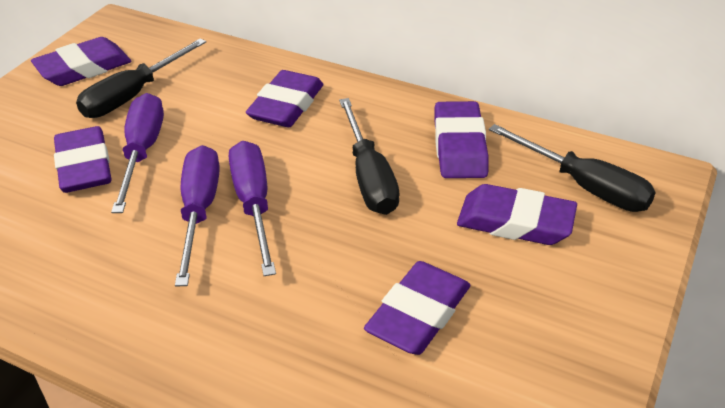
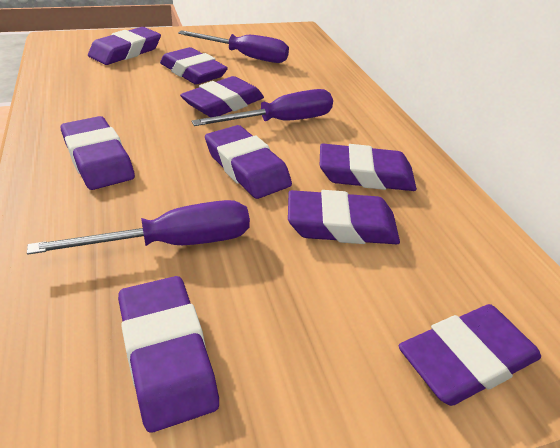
black screwdriver: 3 -> 0
purple eraser: 6 -> 9

